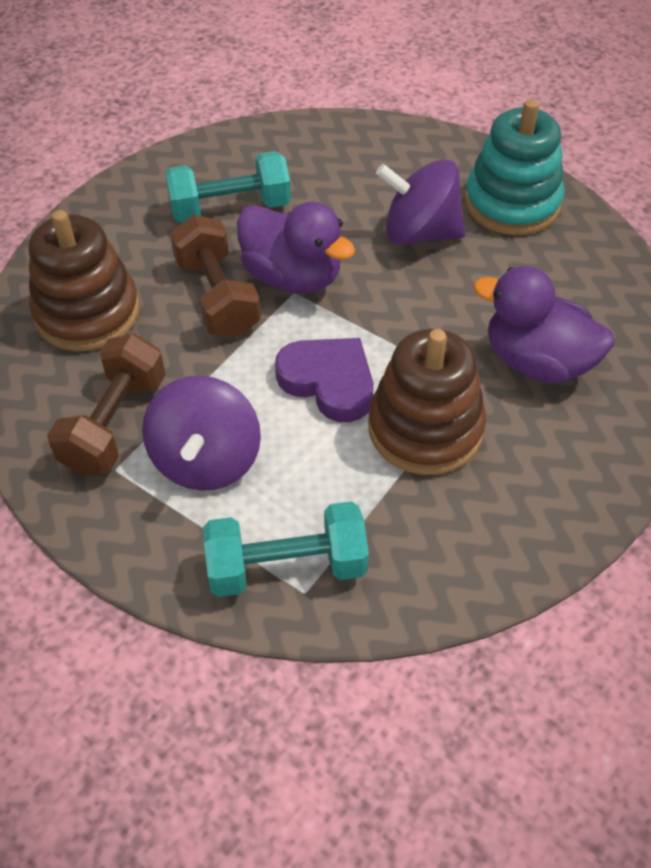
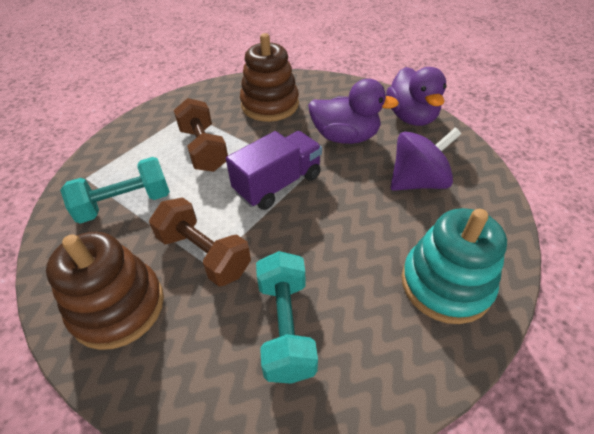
purple heart: 1 -> 0
purple spinning top: 2 -> 1
purple truck: 0 -> 1

